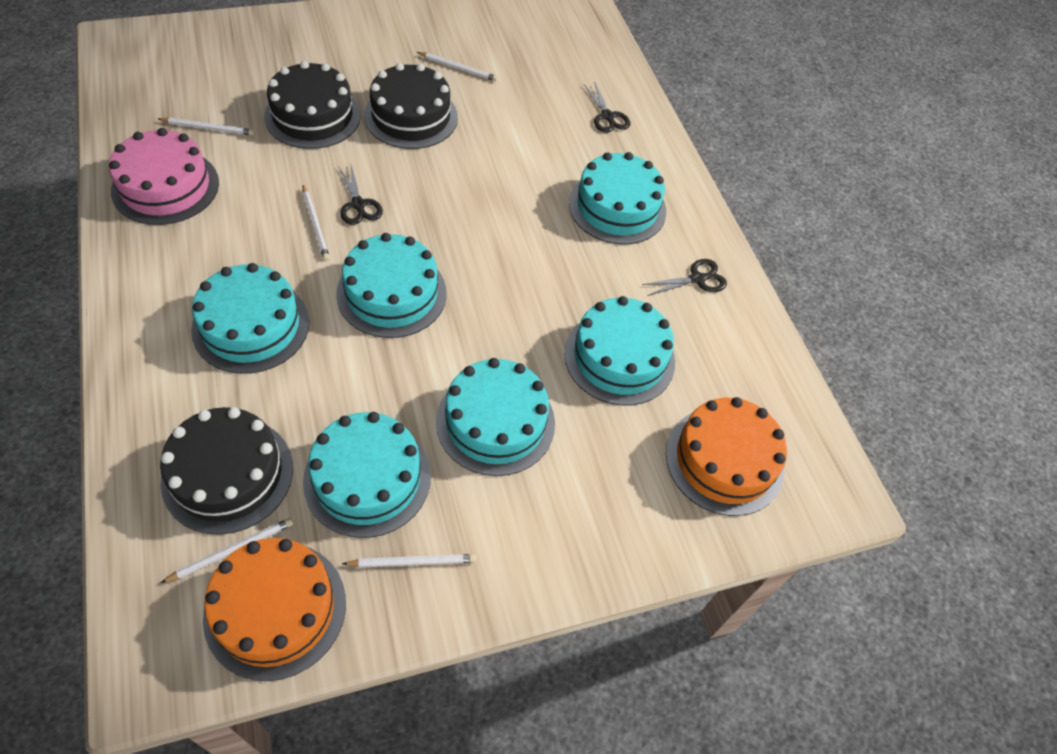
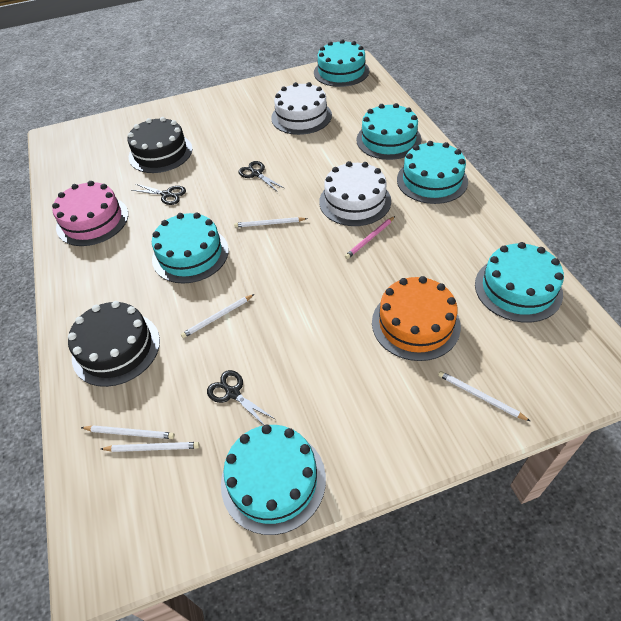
black cake: 3 -> 2
orange cake: 2 -> 1
pink pencil: 0 -> 1
white cake: 0 -> 2

